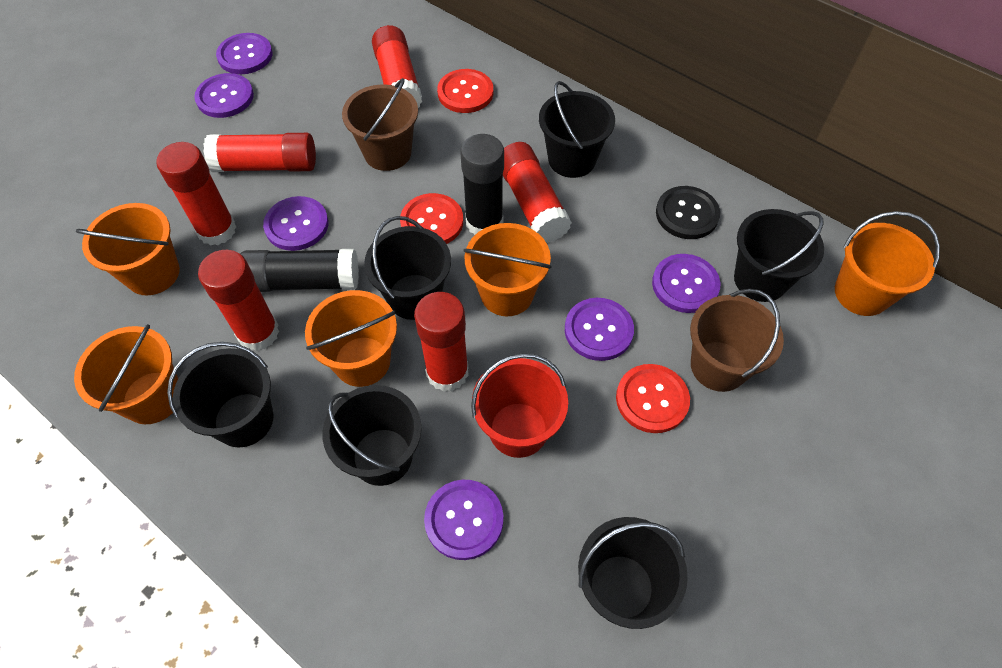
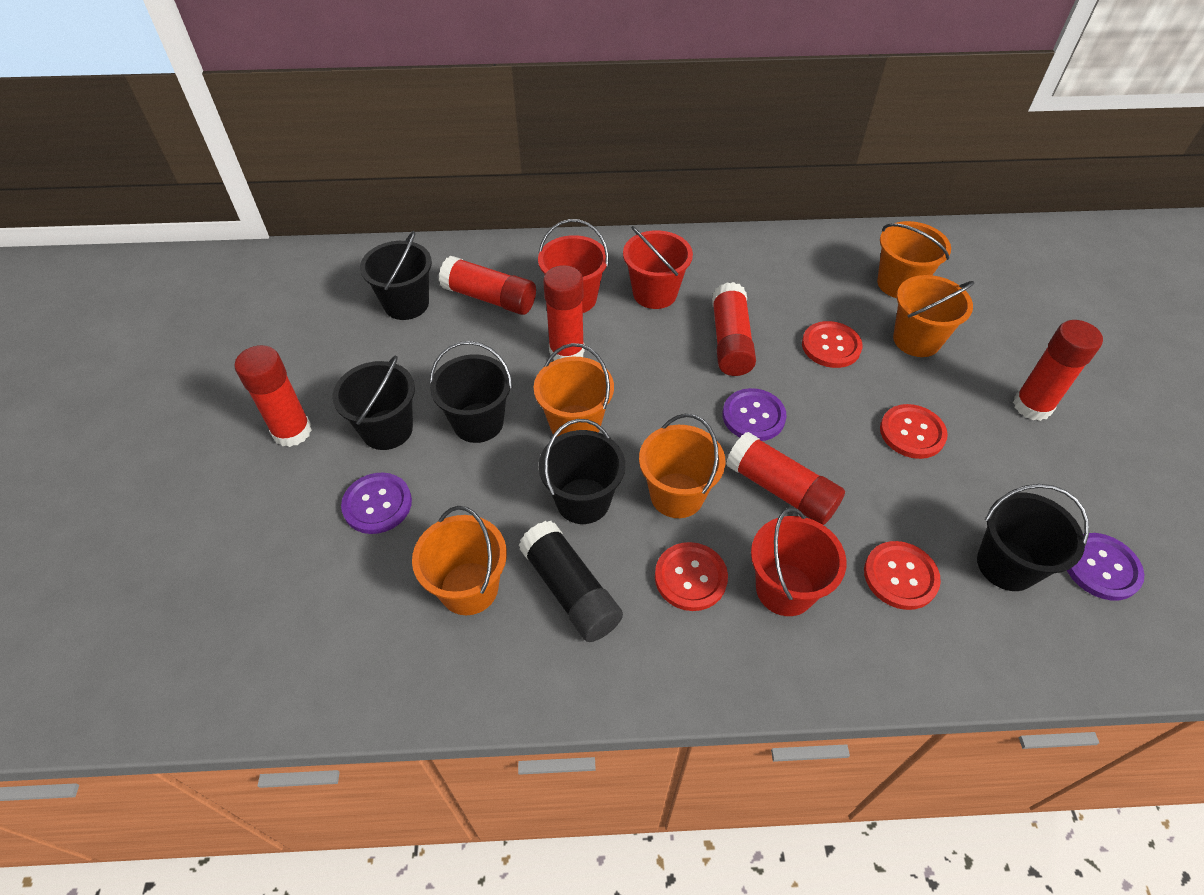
black bucket: 6 -> 5
black button: 1 -> 0
black glue stick: 2 -> 1
brown bucket: 2 -> 0
purple button: 6 -> 3
red bucket: 1 -> 3
red button: 3 -> 4

